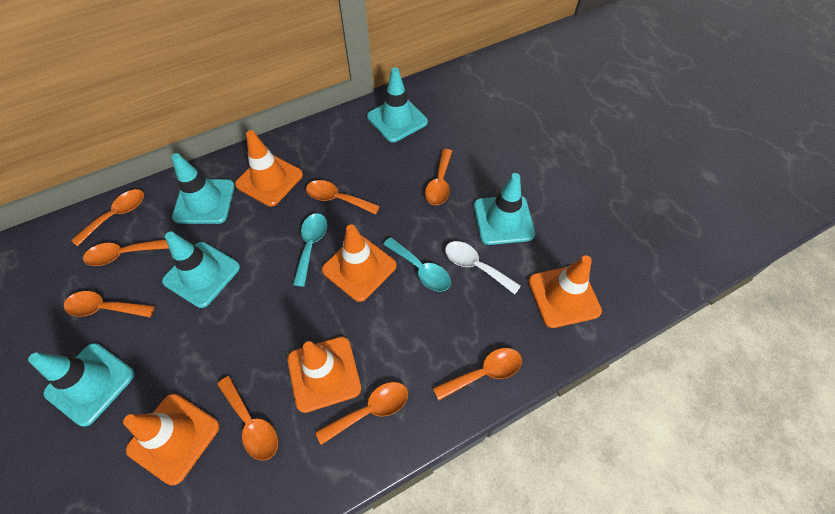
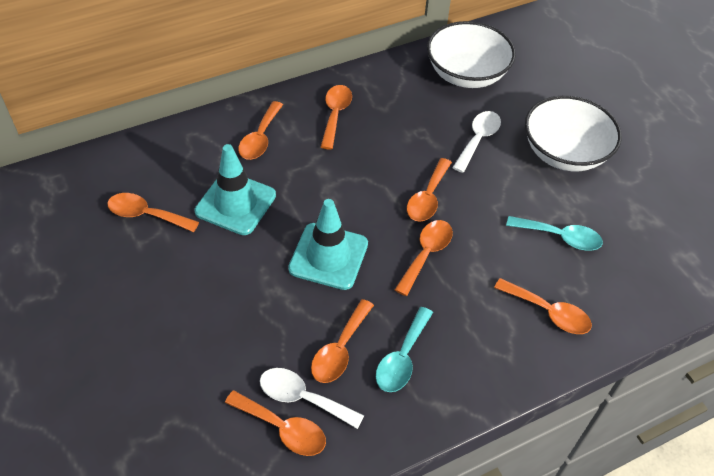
orange traffic cone: 5 -> 0
turquoise traffic cone: 5 -> 2
white bowl: 0 -> 2
white spoon: 1 -> 2

